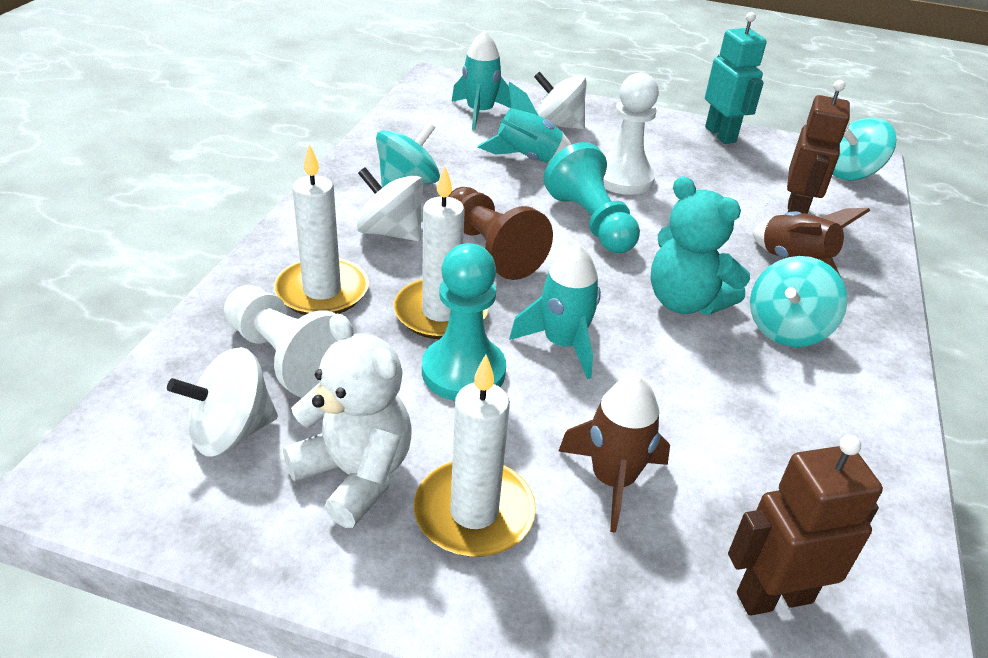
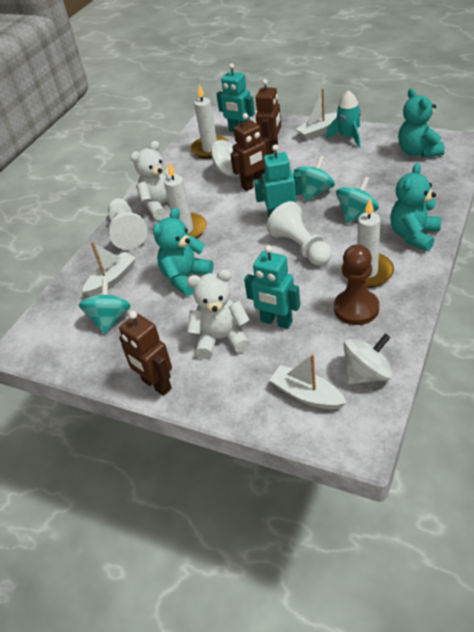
brown robot: 2 -> 3
brown rocket: 2 -> 0
turquoise pawn: 2 -> 0
turquoise robot: 1 -> 3
turquoise rocket: 3 -> 1
turquoise teddy bear: 1 -> 3
white boat: 0 -> 3
white spinning top: 3 -> 2
white teddy bear: 1 -> 2

